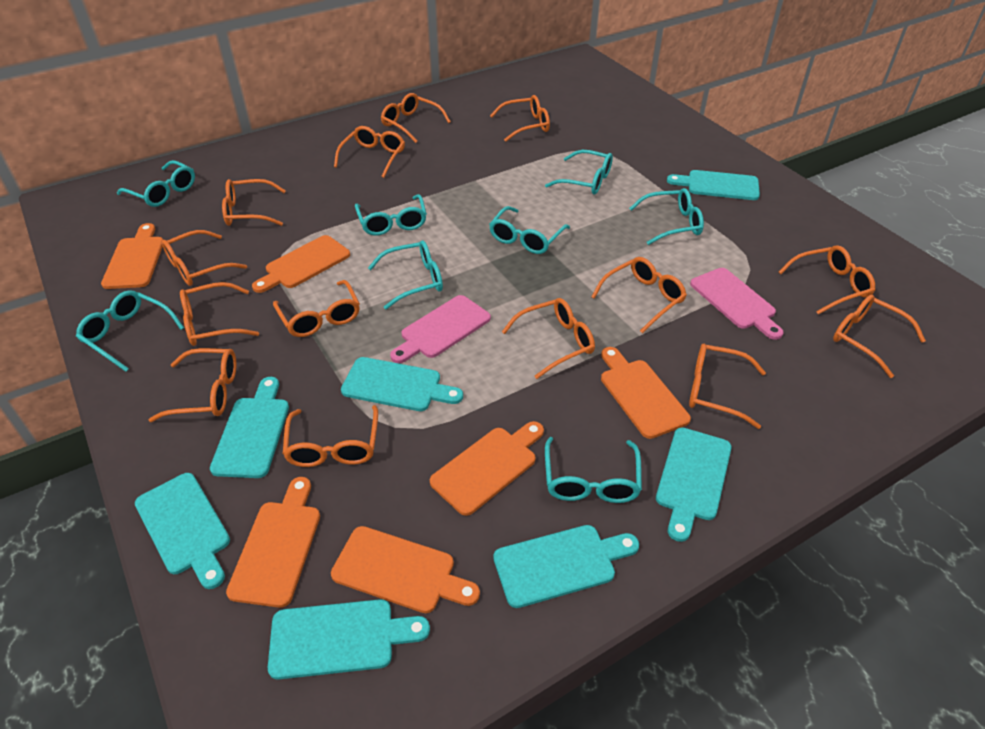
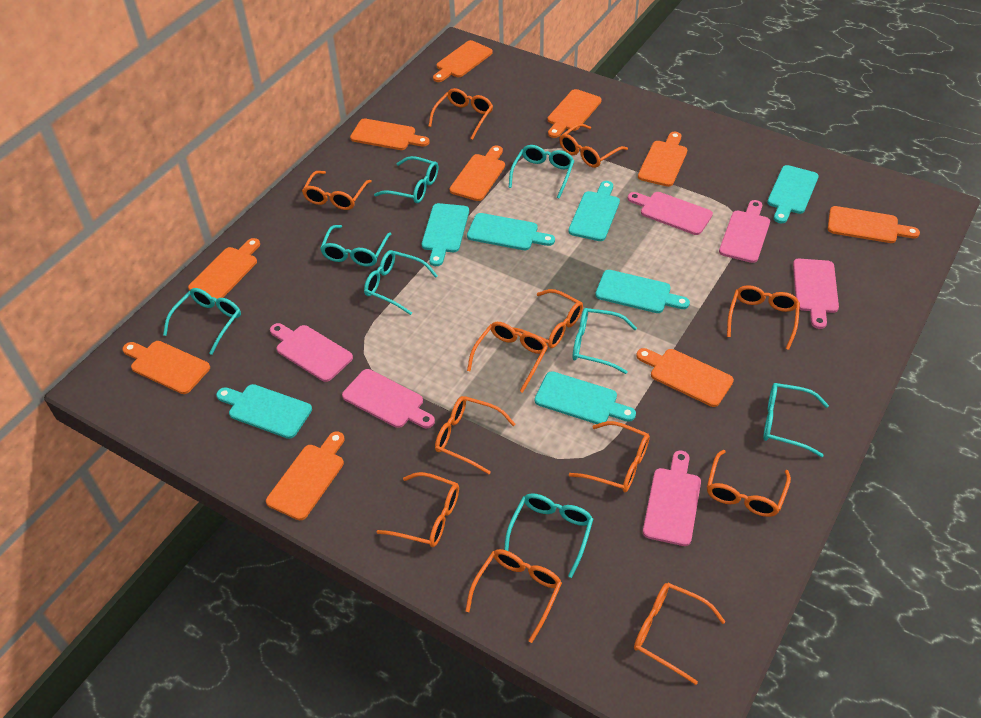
orange cutting board: 6 -> 10
orange glasses: 14 -> 12
pink cutting board: 2 -> 6

